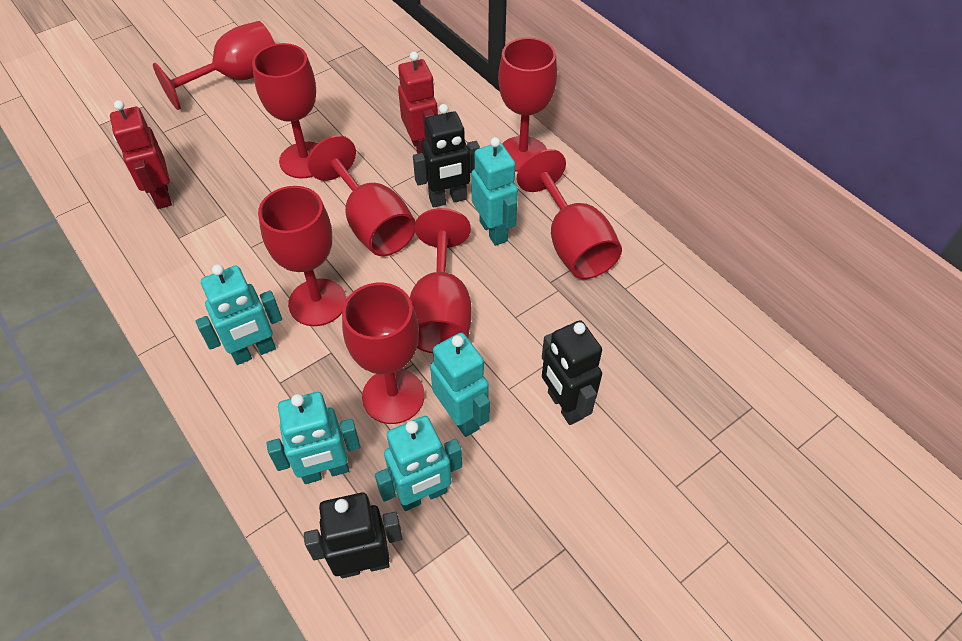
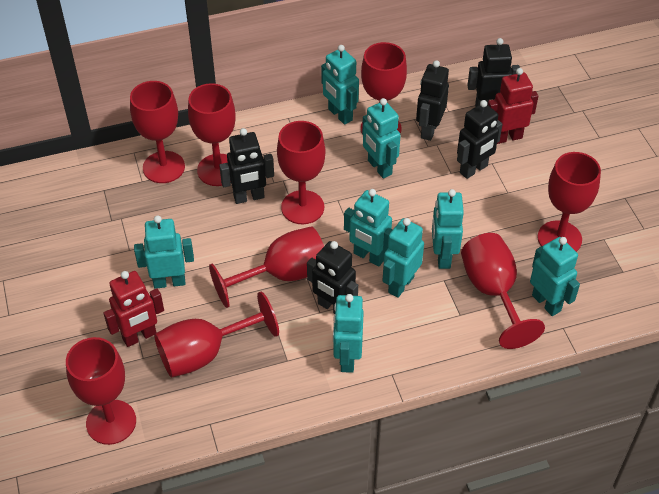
black robot: 3 -> 5
red goblet: 8 -> 9
turquoise robot: 5 -> 8

